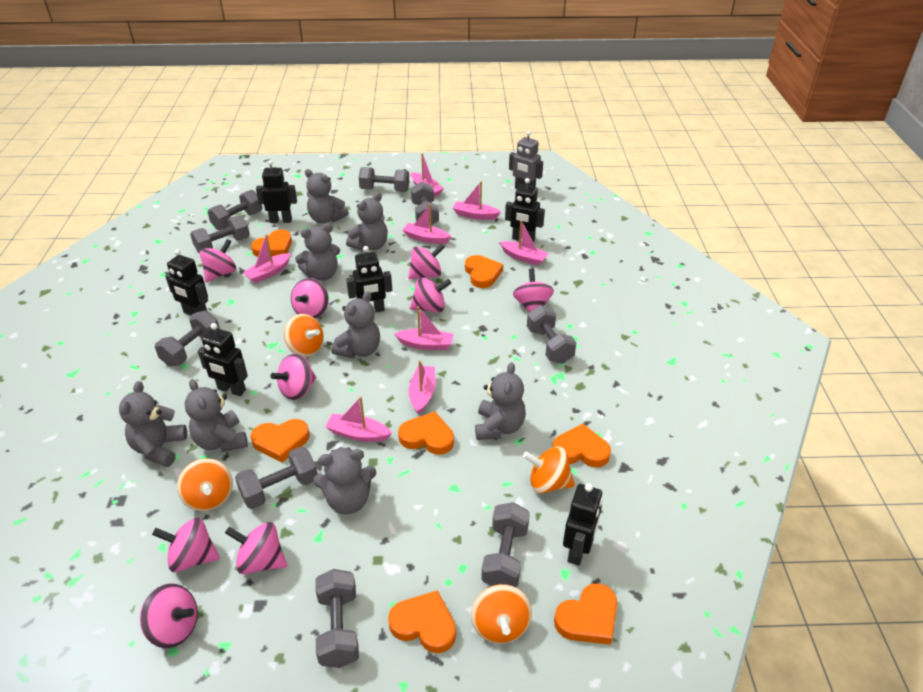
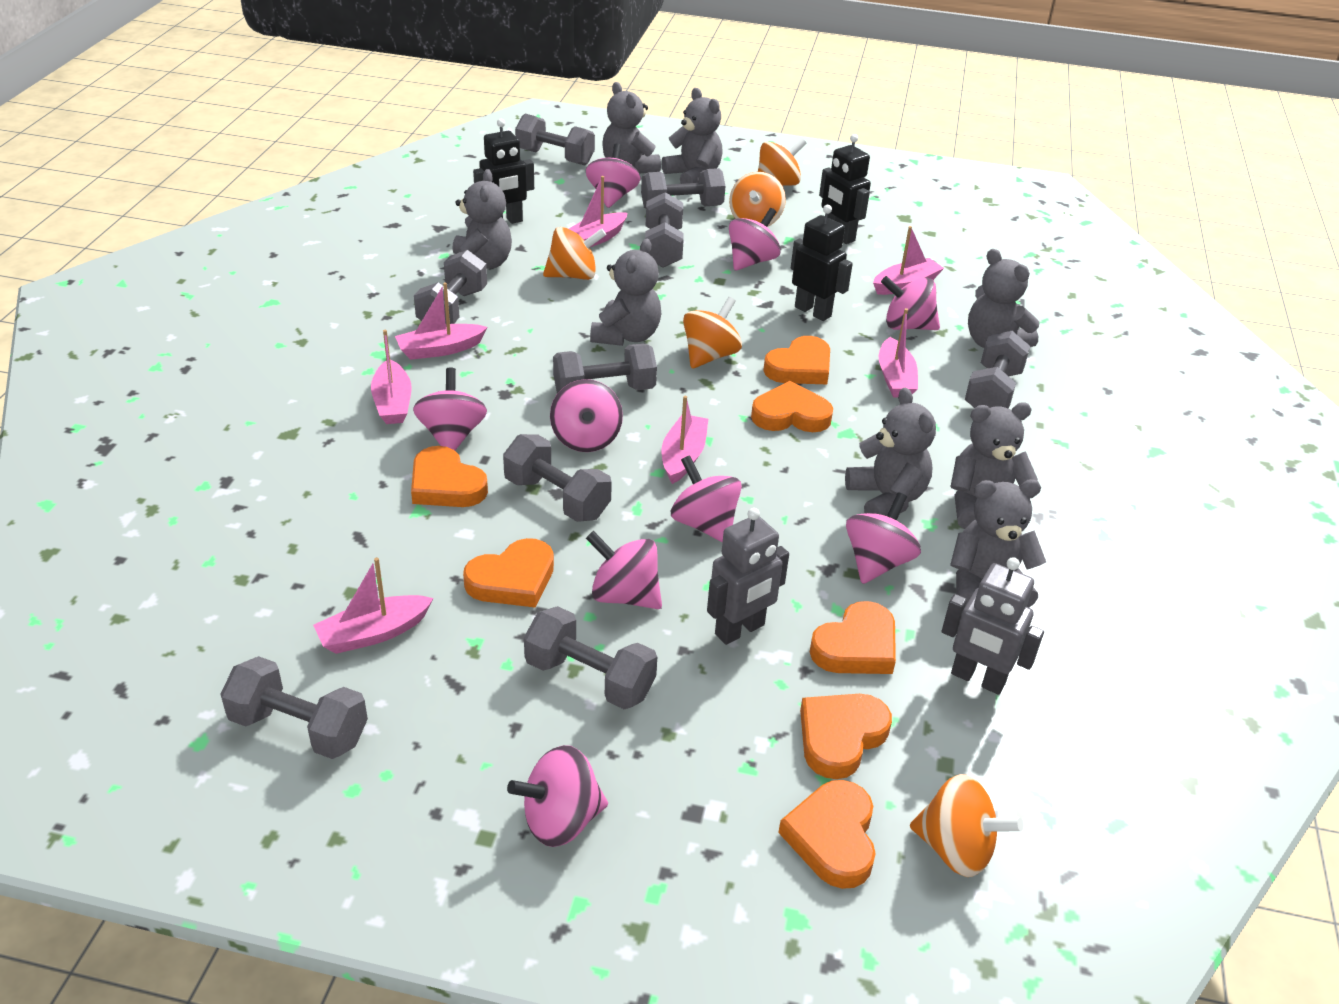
black robot: 6 -> 3
grey robot: 1 -> 2
orange spinning top: 4 -> 5
pink boat: 8 -> 7

